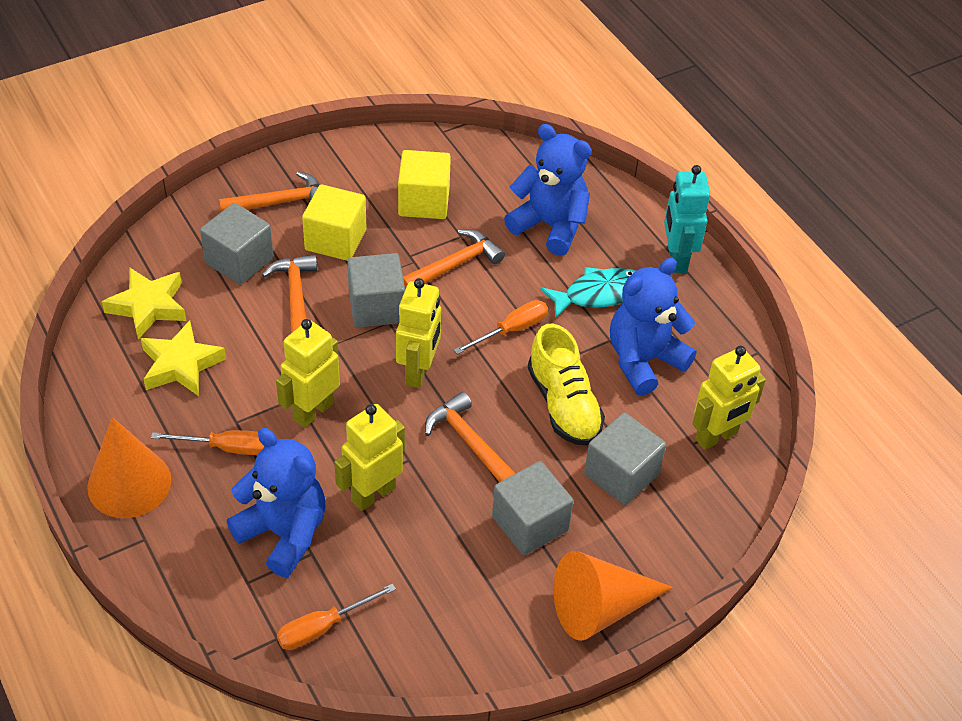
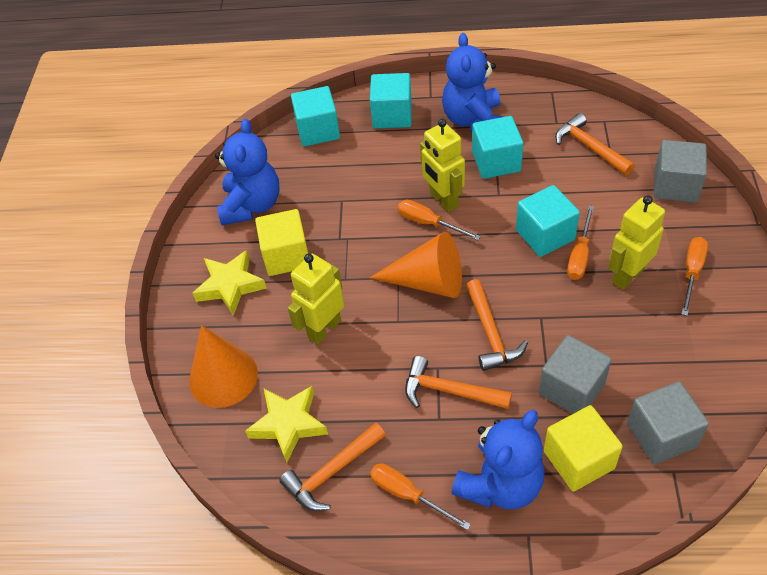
grey cube: 4 -> 3
orange screwdriver: 3 -> 4
turquoise cube: 0 -> 4
turquoise fish: 1 -> 0
turquoise robot: 1 -> 0
yellow robot: 4 -> 3
yellow shoe: 1 -> 0

